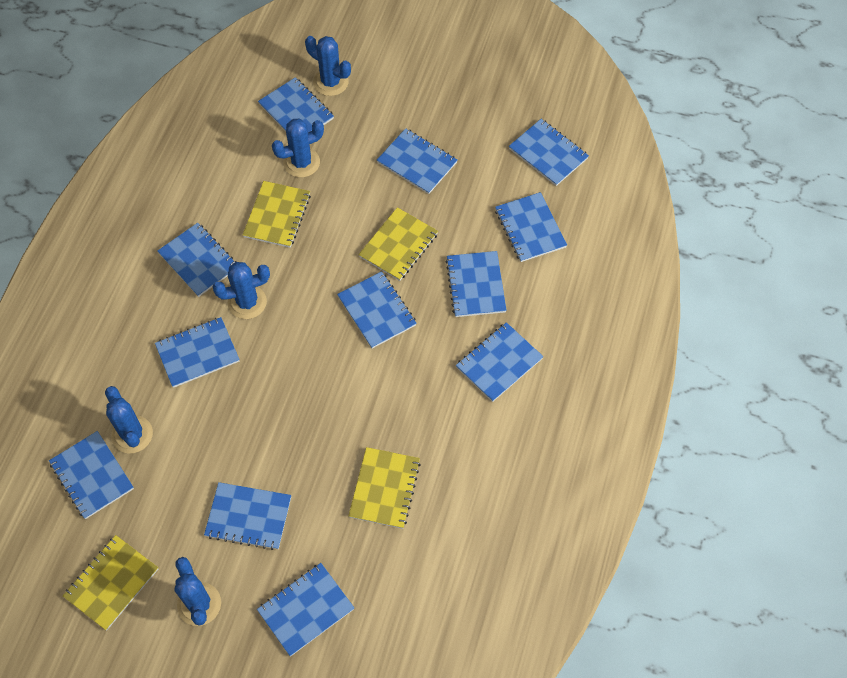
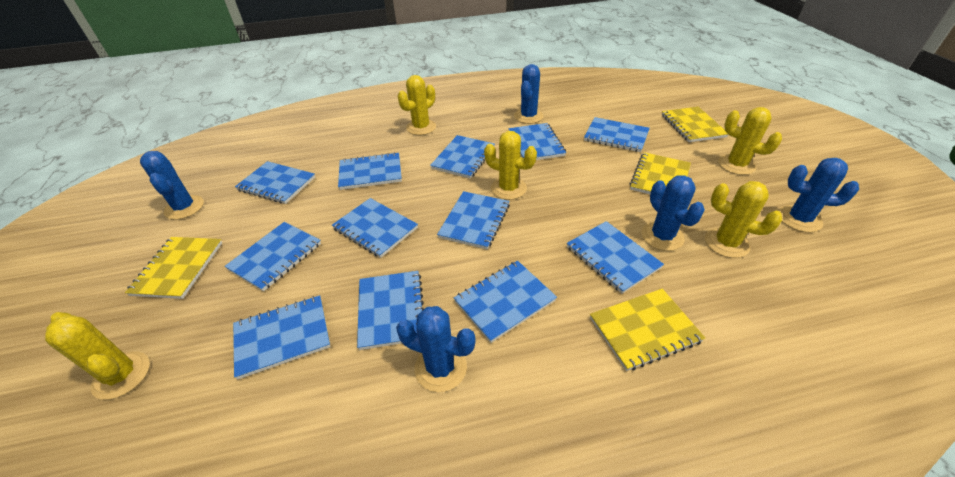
yellow cactus: 0 -> 5

